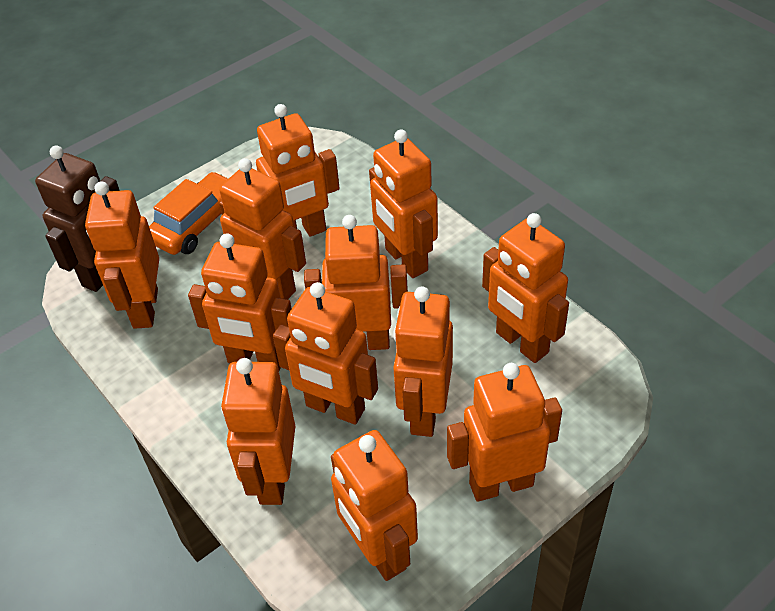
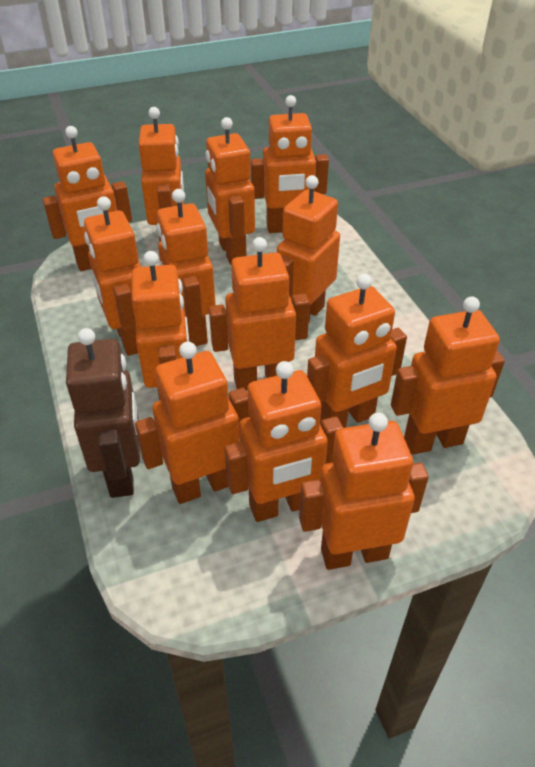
orange car: 1 -> 0
orange robot: 12 -> 14

